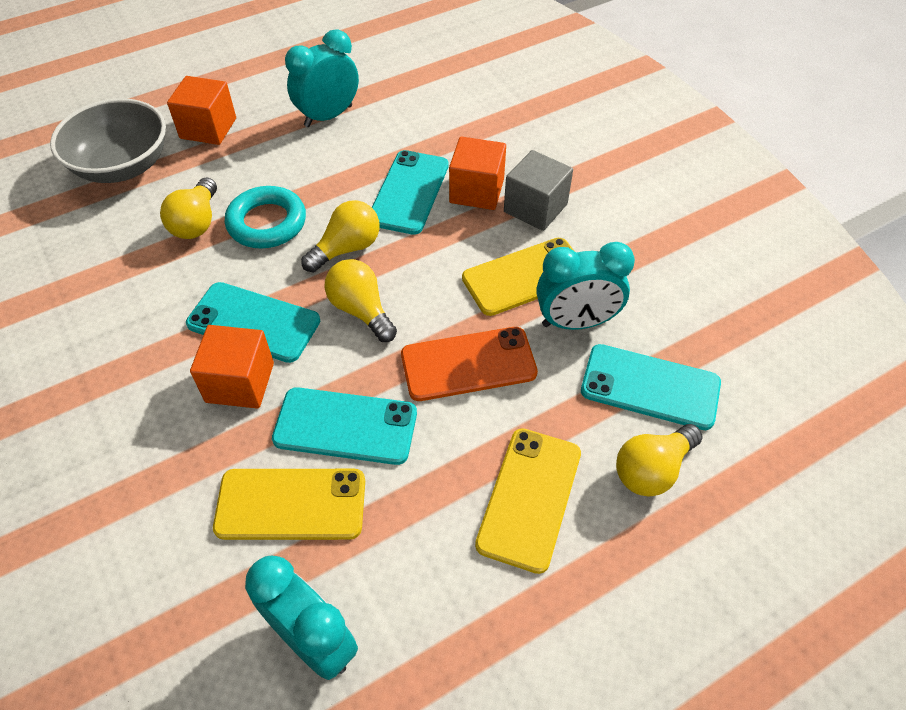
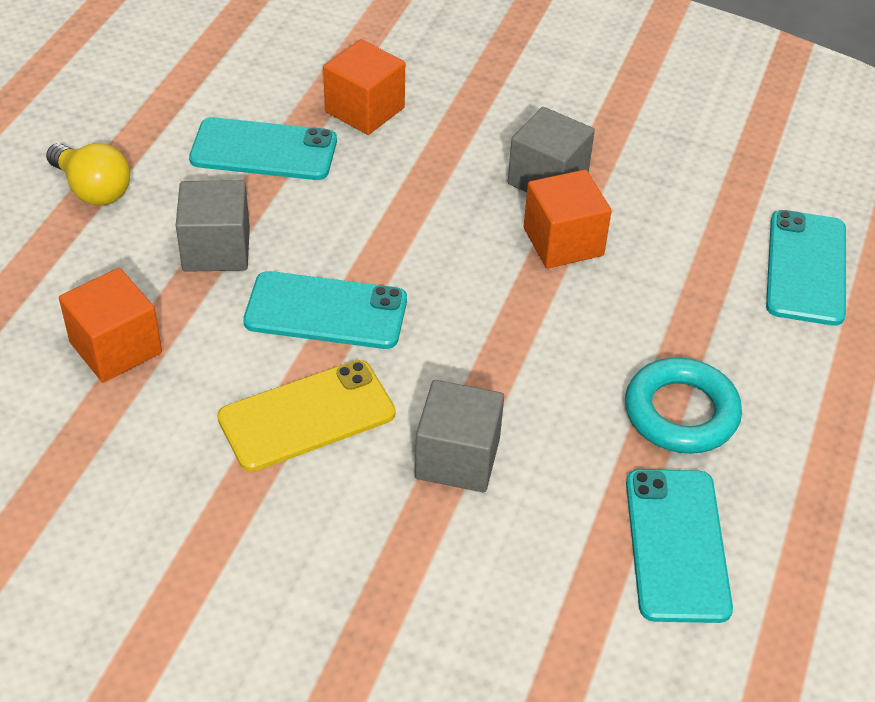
grey bowl: 1 -> 0
grey cube: 1 -> 3
orange phone: 1 -> 0
turquoise clock: 3 -> 0
yellow light bulb: 4 -> 1
yellow phone: 3 -> 1

